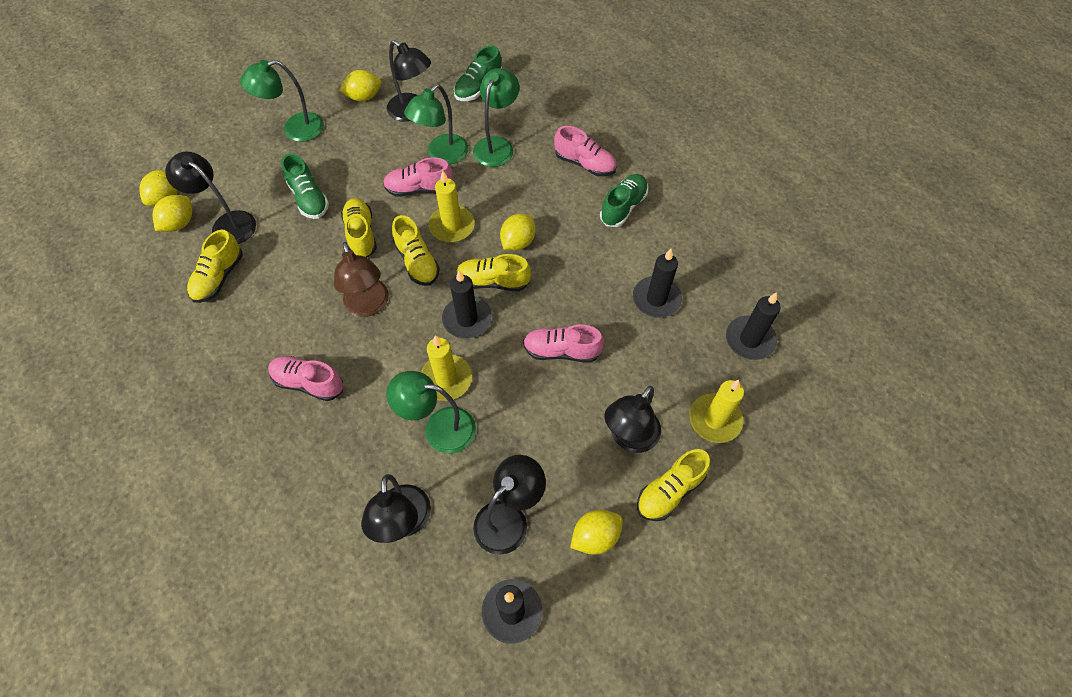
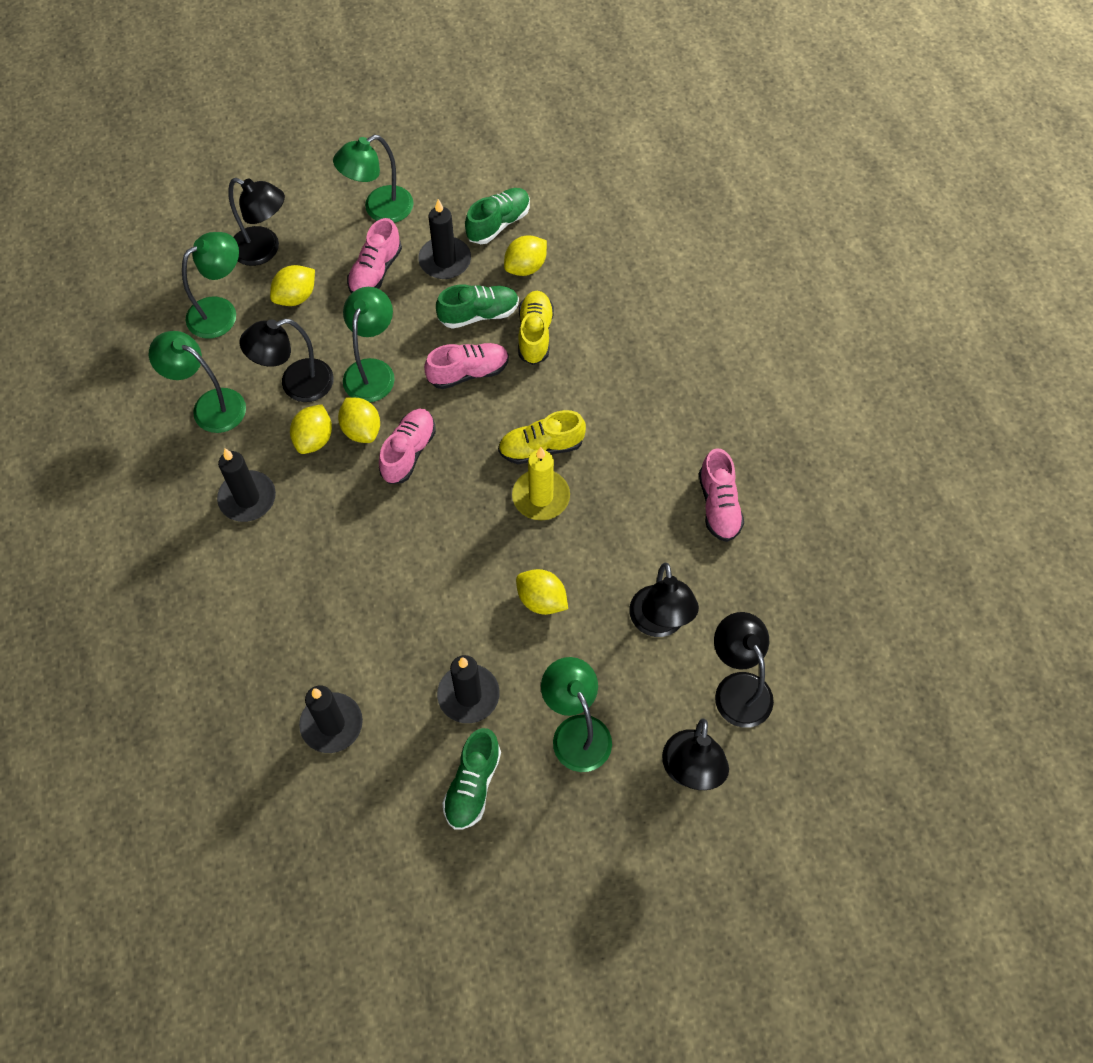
brown lamp: 1 -> 0
green lamp: 4 -> 5
yellow candle: 3 -> 1
yellow shoe: 5 -> 2

